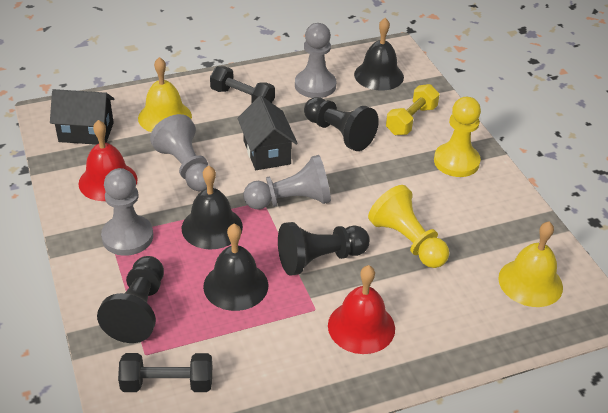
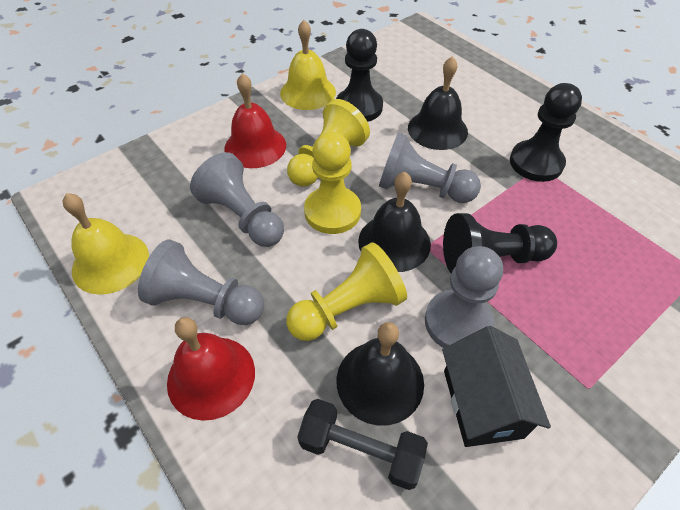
black dumbbell: 2 -> 1
black house: 2 -> 1
yellow dumbbell: 1 -> 0
yellow pawn: 2 -> 3

